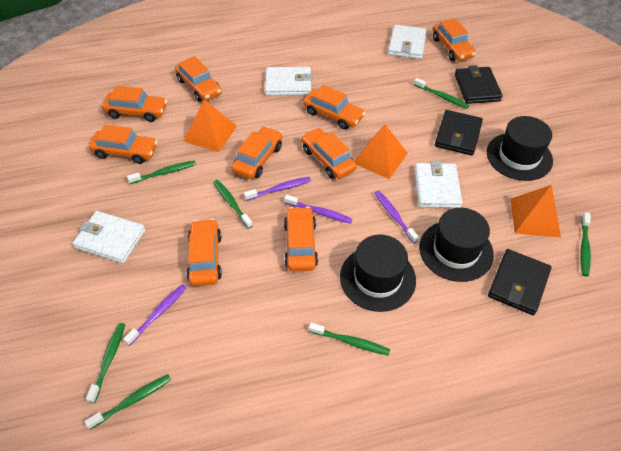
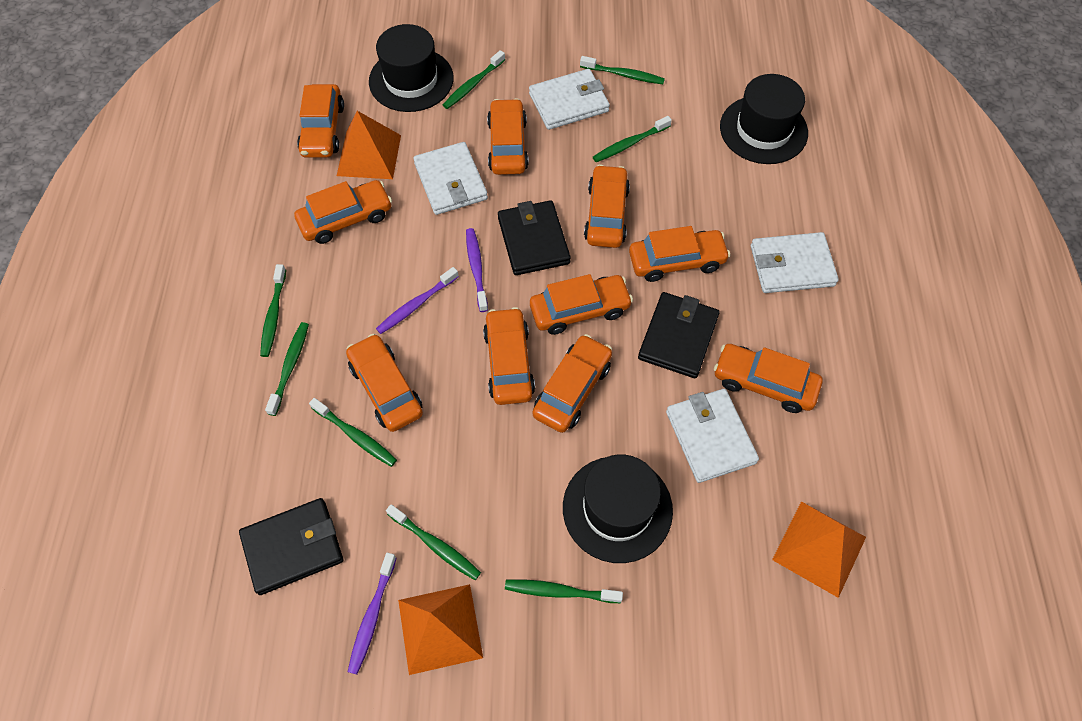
green toothbrush: 7 -> 8
orange car: 9 -> 10
purple toothbrush: 4 -> 3

